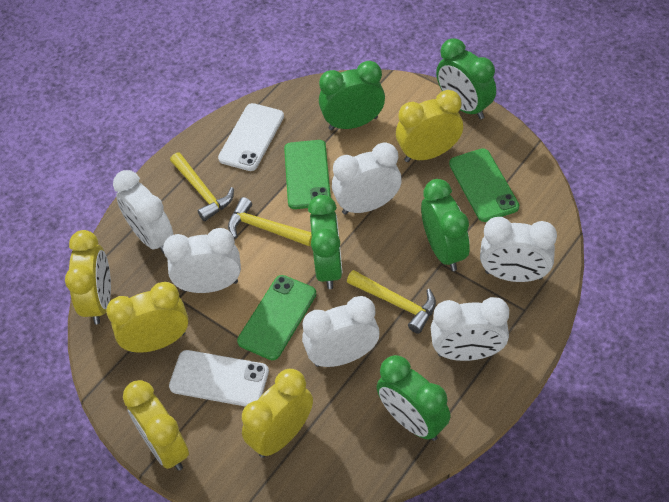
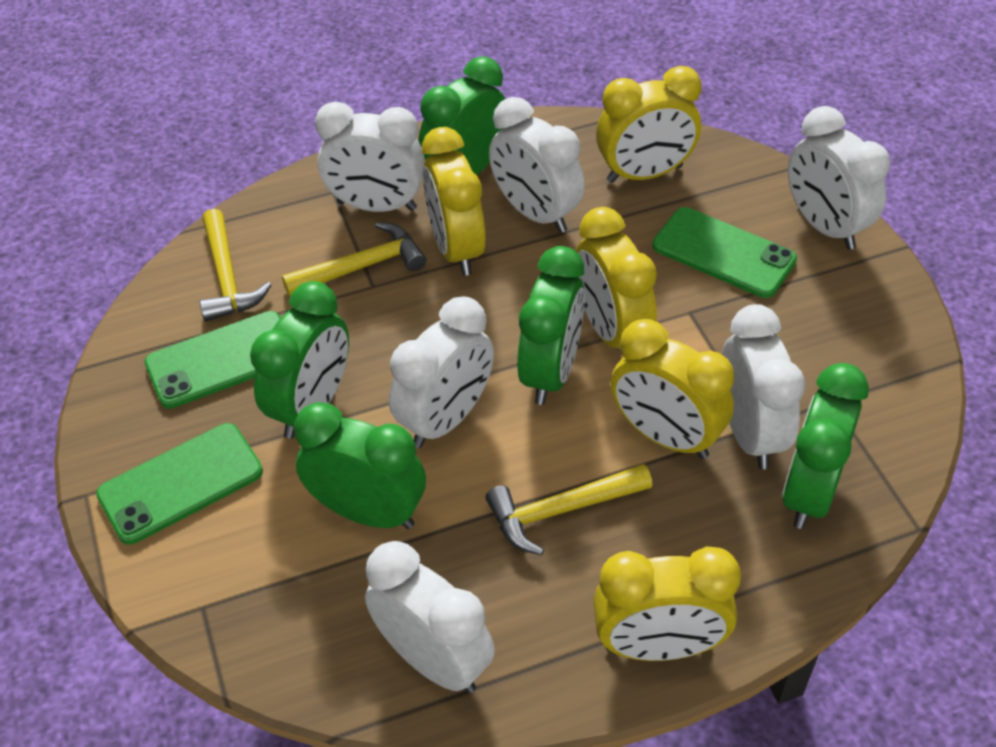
white phone: 2 -> 0

